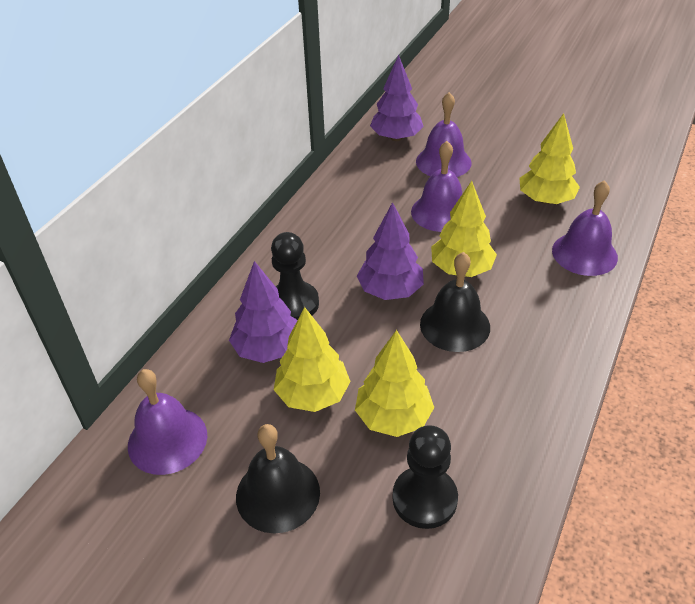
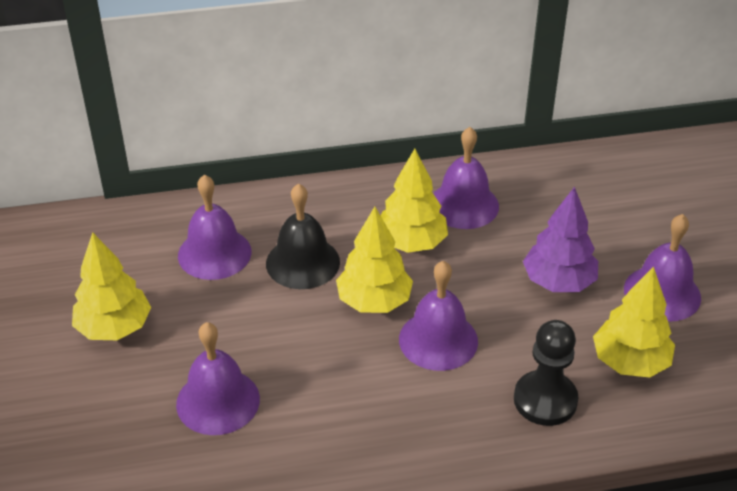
black bell: 2 -> 1
black pawn: 2 -> 1
purple bell: 4 -> 5
purple tree: 3 -> 1

